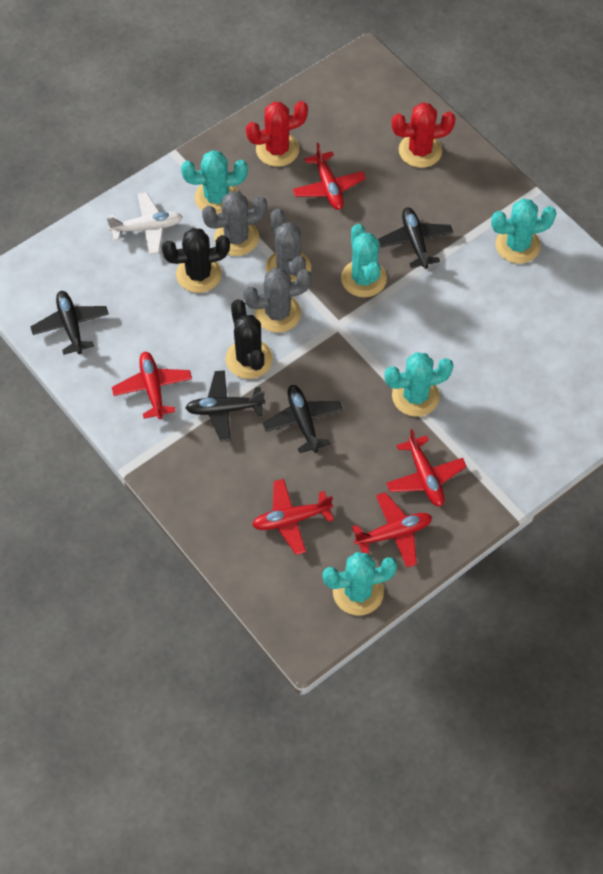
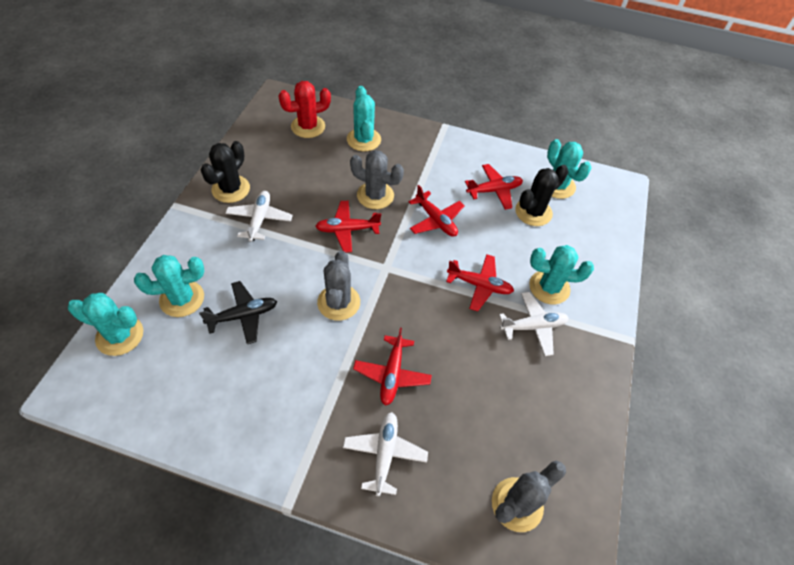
black plane: 4 -> 1
red cactus: 2 -> 1
white plane: 1 -> 3

